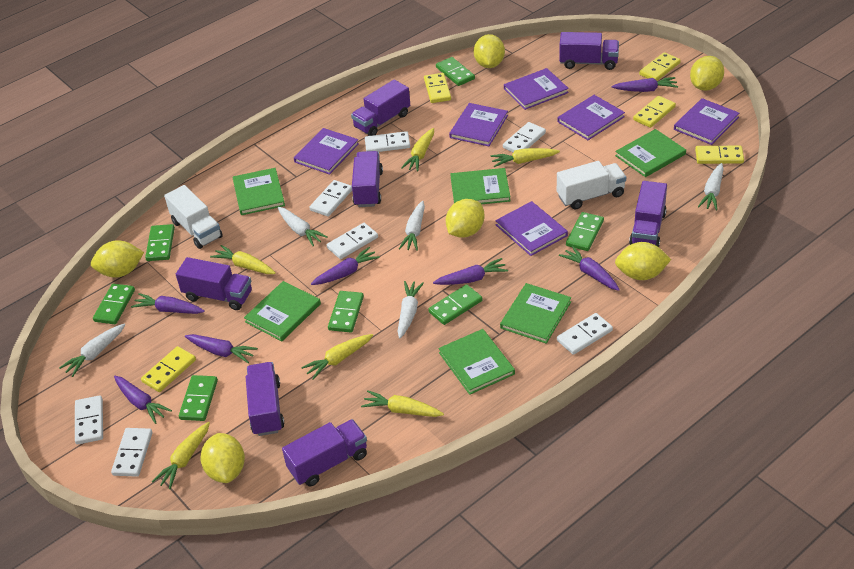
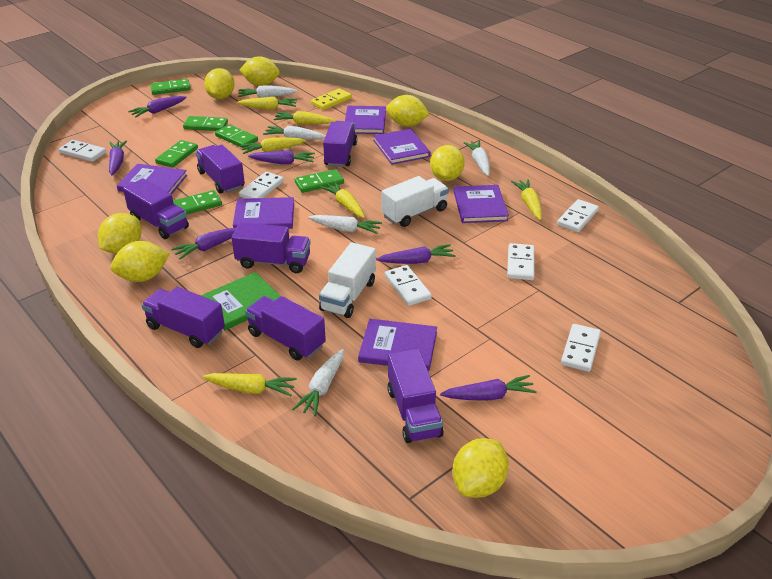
green book: 6 -> 1
green domino: 7 -> 6
purple carrot: 7 -> 6
white domino: 7 -> 6
yellow domino: 5 -> 1
yellow lemon: 6 -> 7

